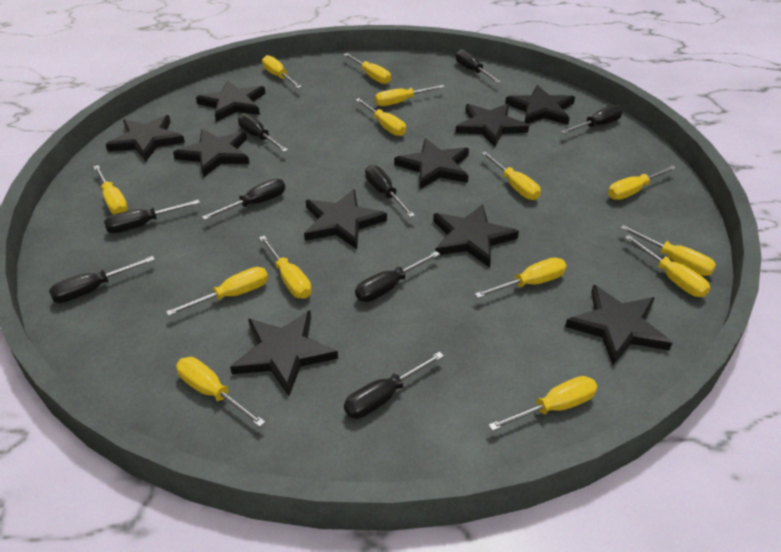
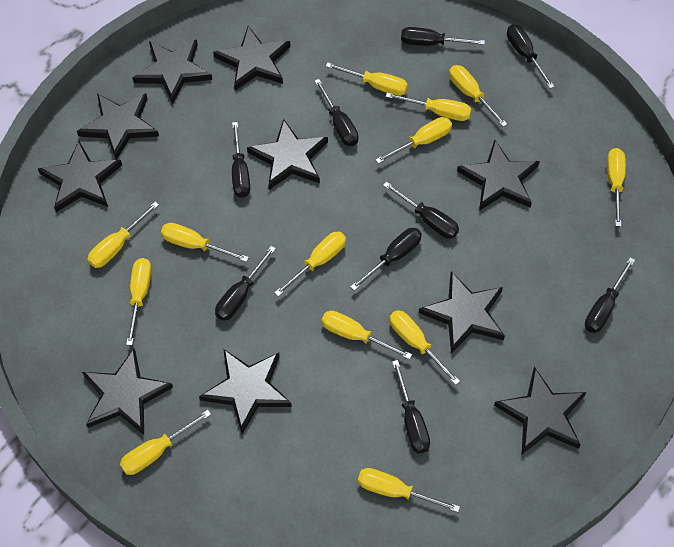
yellow screwdriver: 14 -> 13

